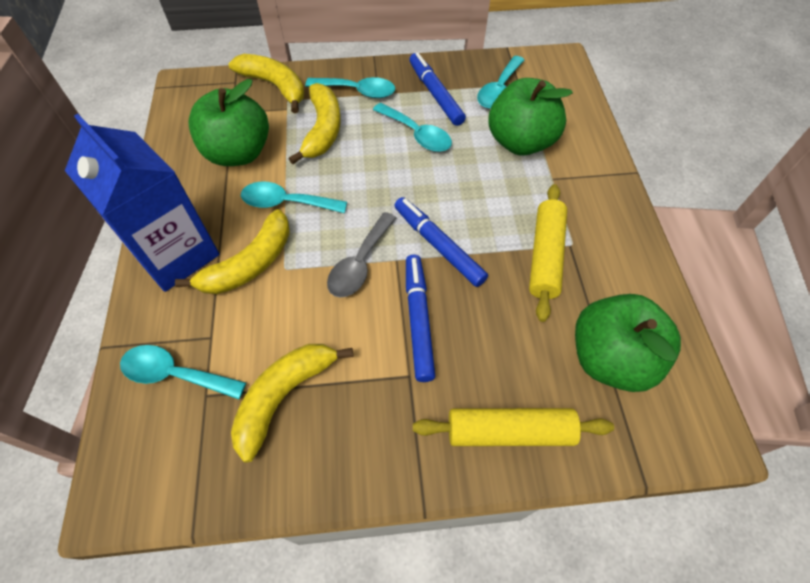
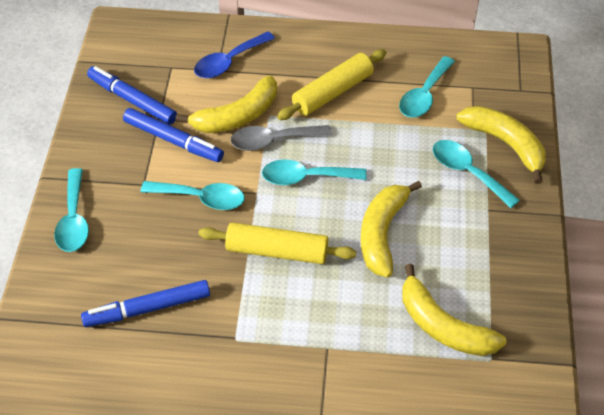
blue carton: 1 -> 0
blue spoon: 0 -> 1
green apple: 3 -> 0

